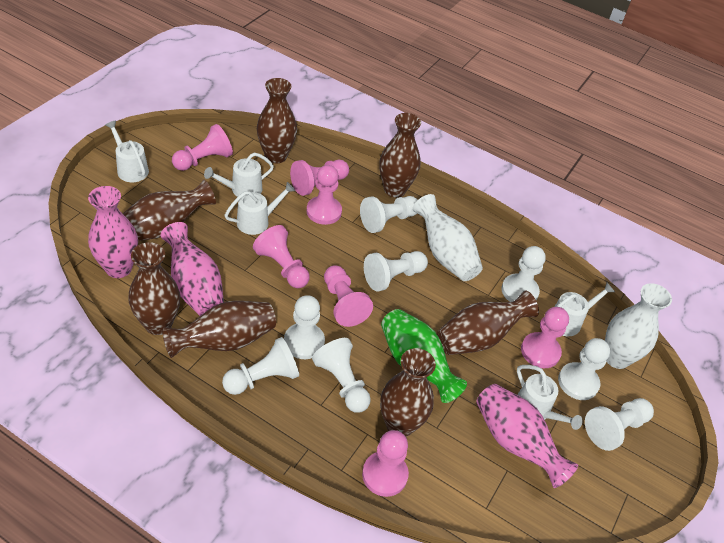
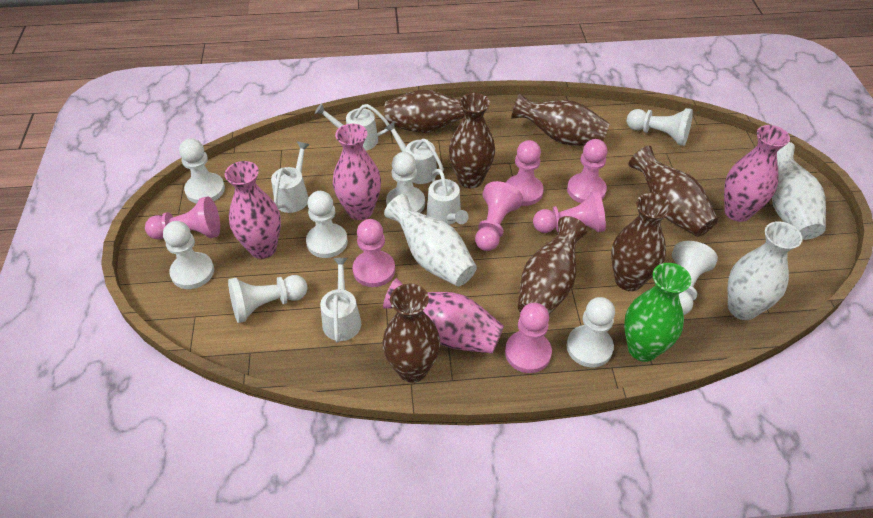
pink vase: 3 -> 4
white vase: 2 -> 3

